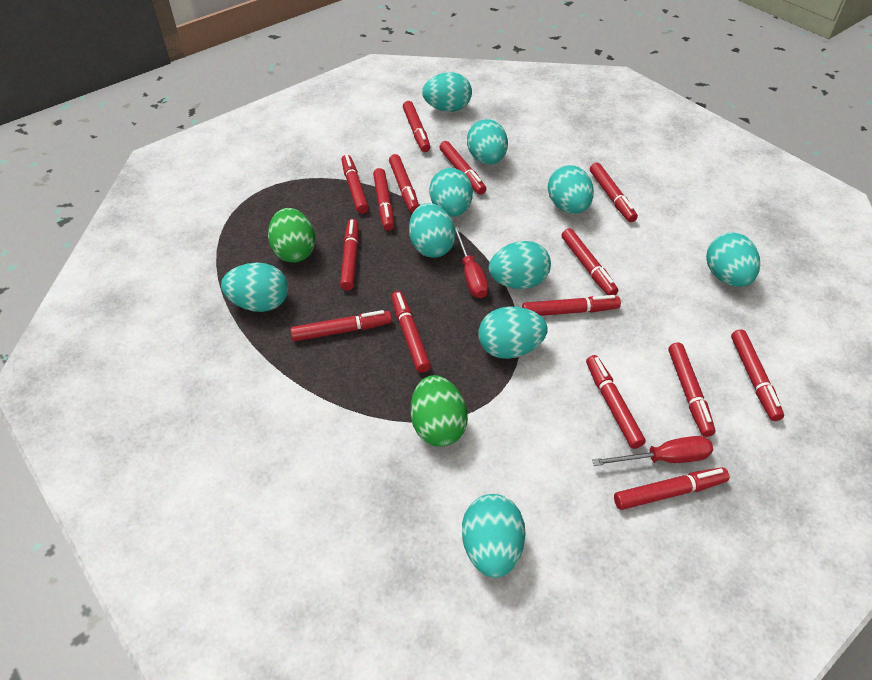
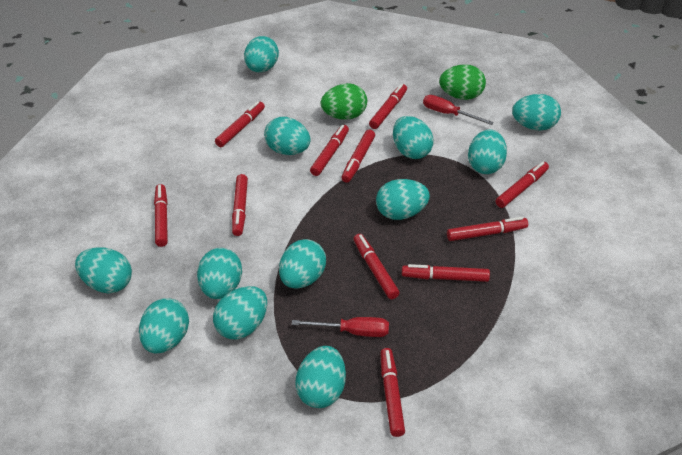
red marker: 15 -> 11
turquoise egg: 10 -> 12

